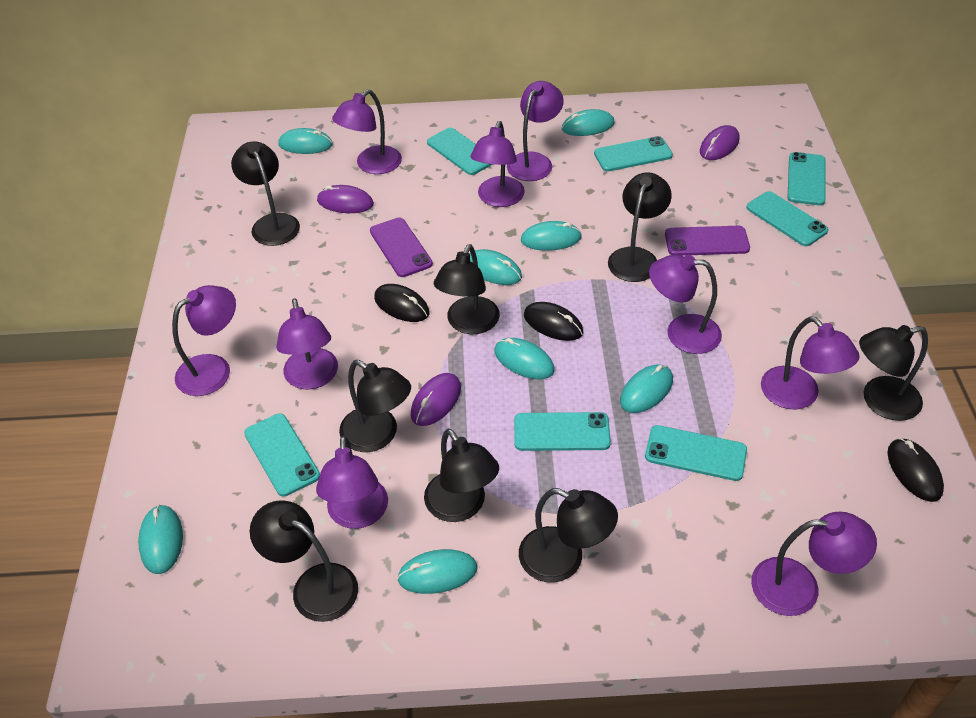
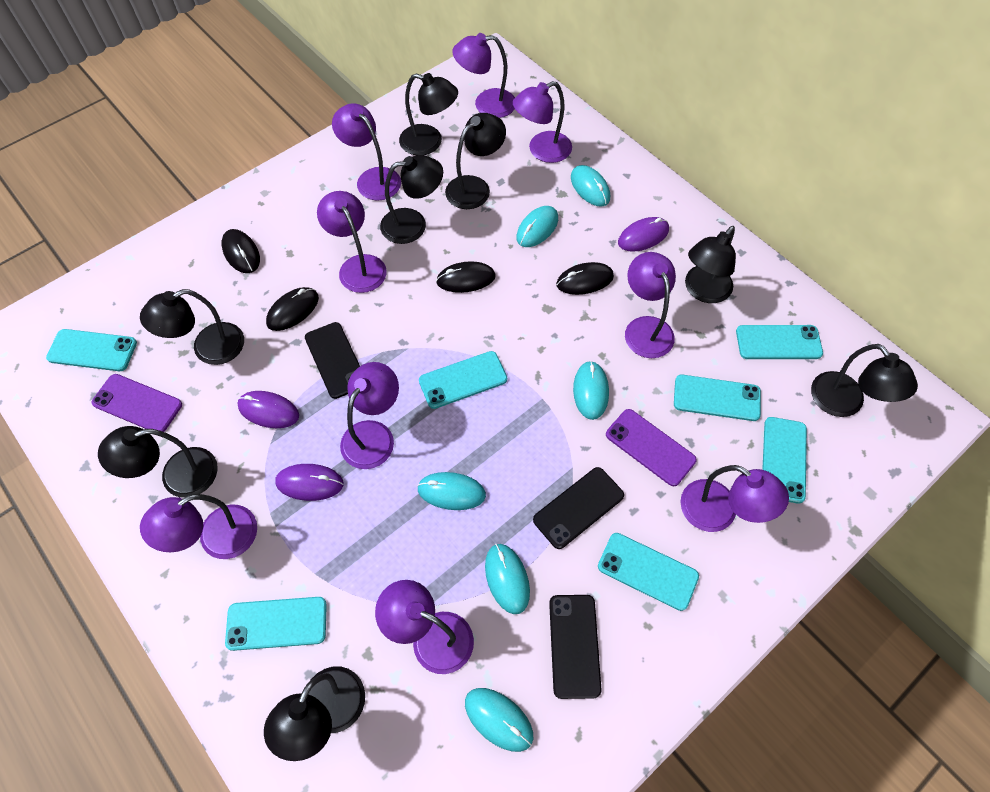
black mouse: 3 -> 4
black phone: 0 -> 3
turquoise mouse: 8 -> 6

